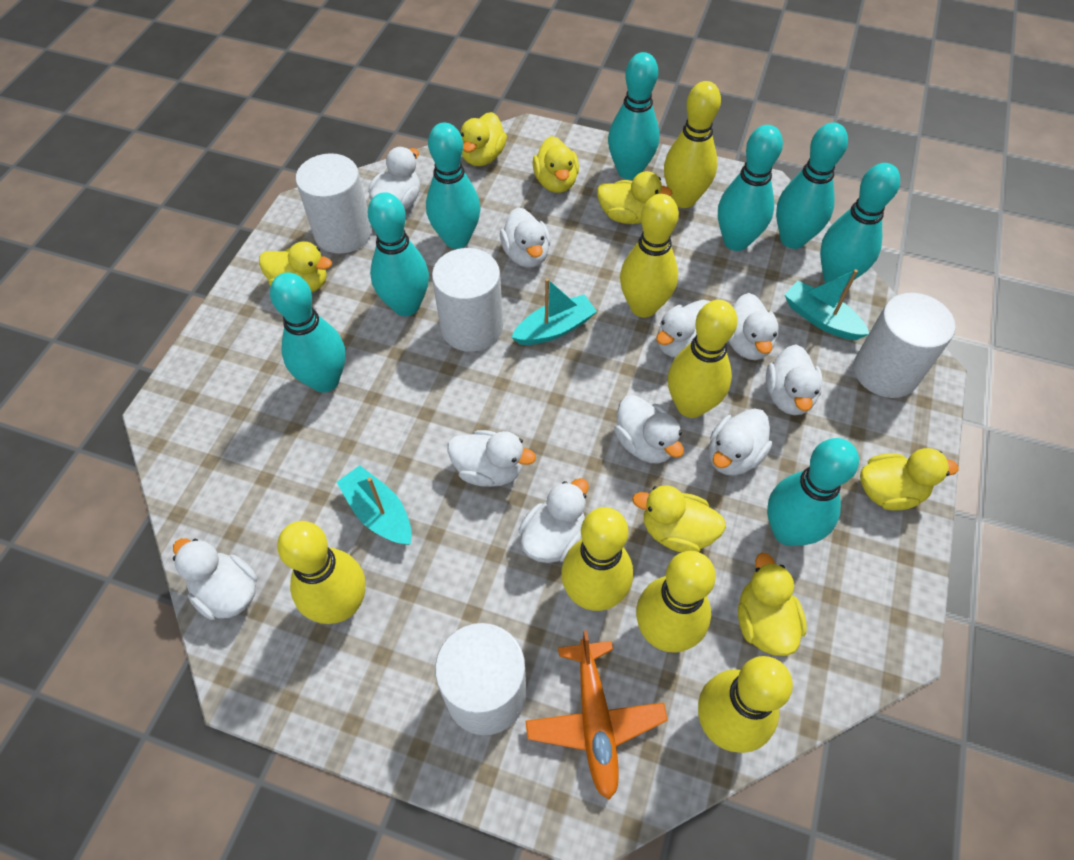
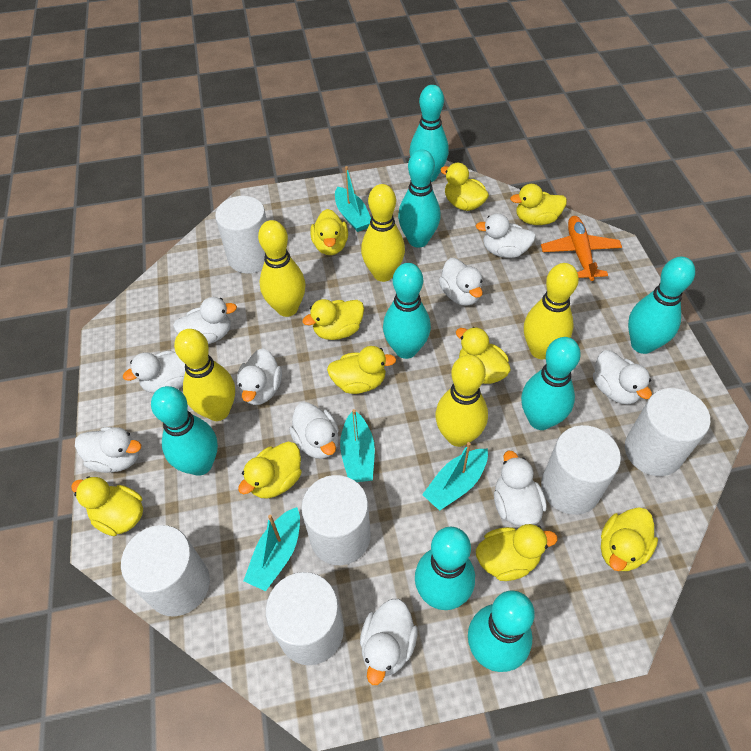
turquoise boat: 3 -> 4
white cylinder: 4 -> 6
yellow bowling pin: 7 -> 5
yellow duck: 7 -> 10

